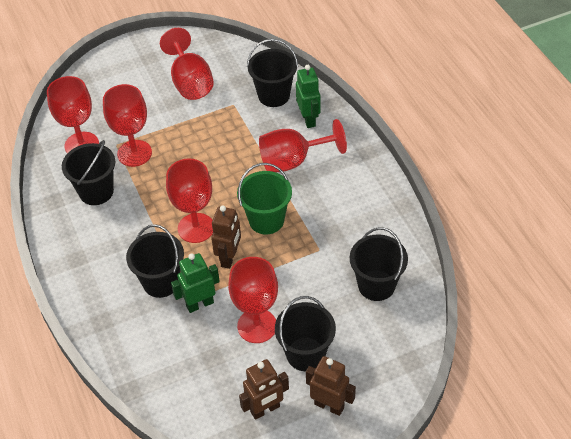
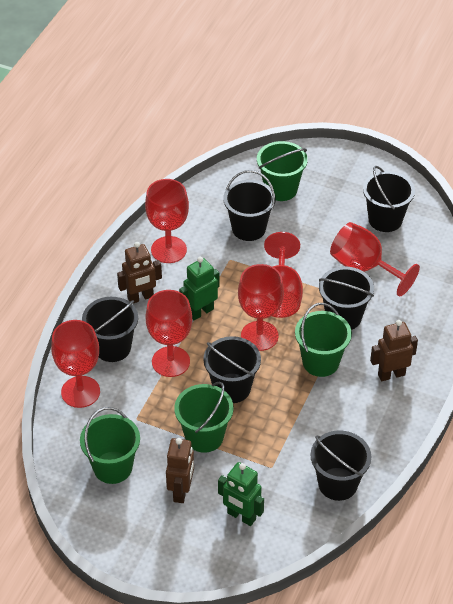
black bucket: 5 -> 6
green bucket: 1 -> 4

